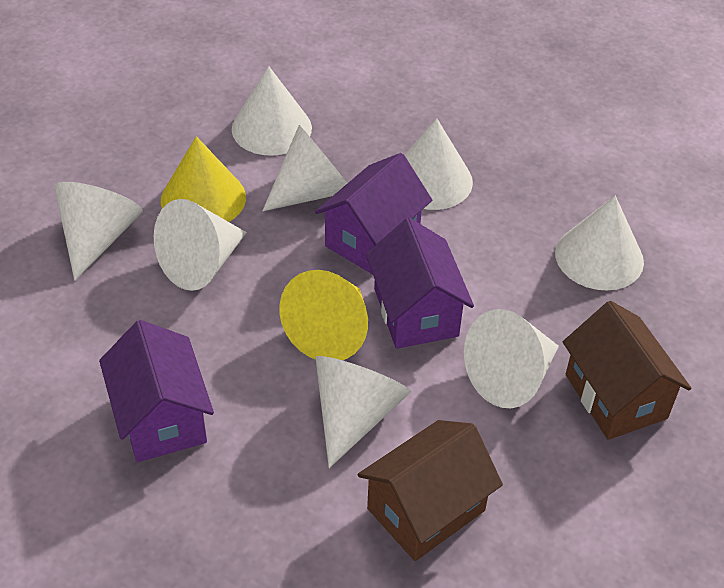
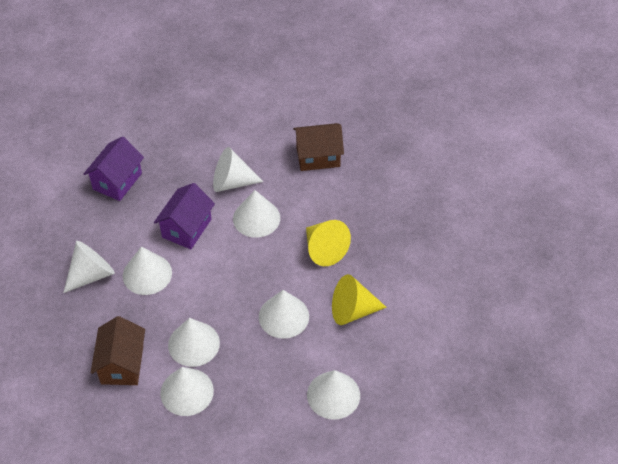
purple house: 3 -> 2

